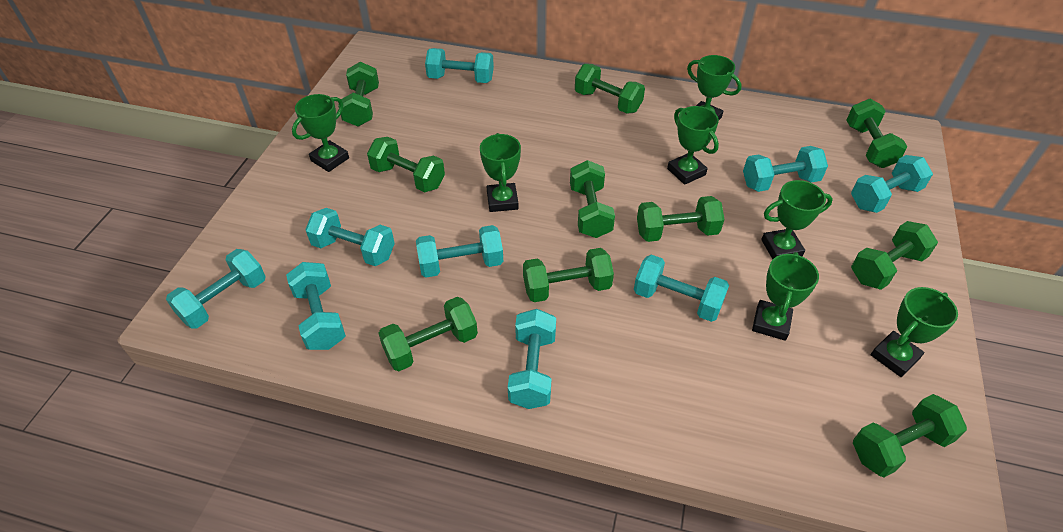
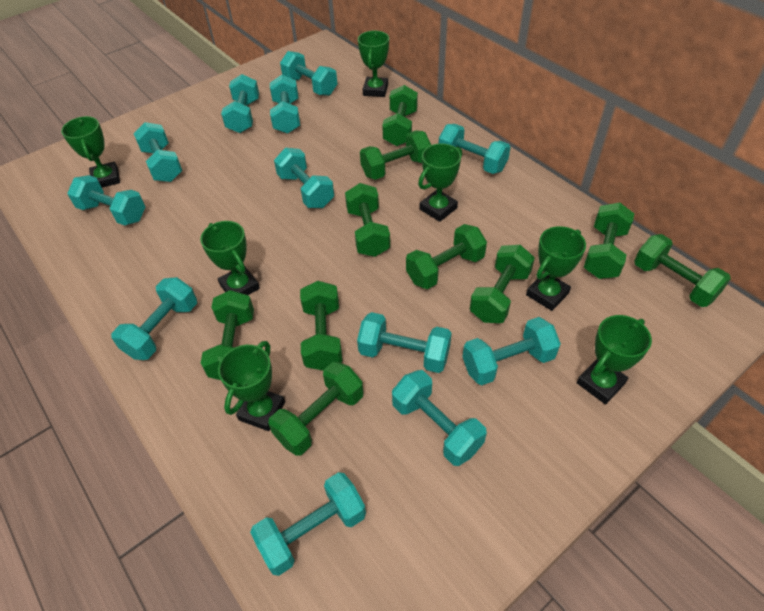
turquoise dumbbell: 9 -> 12

